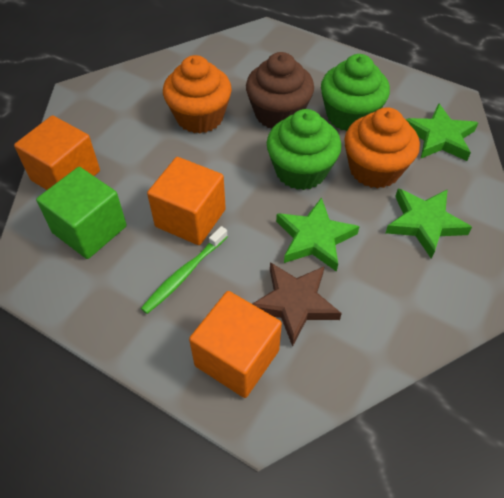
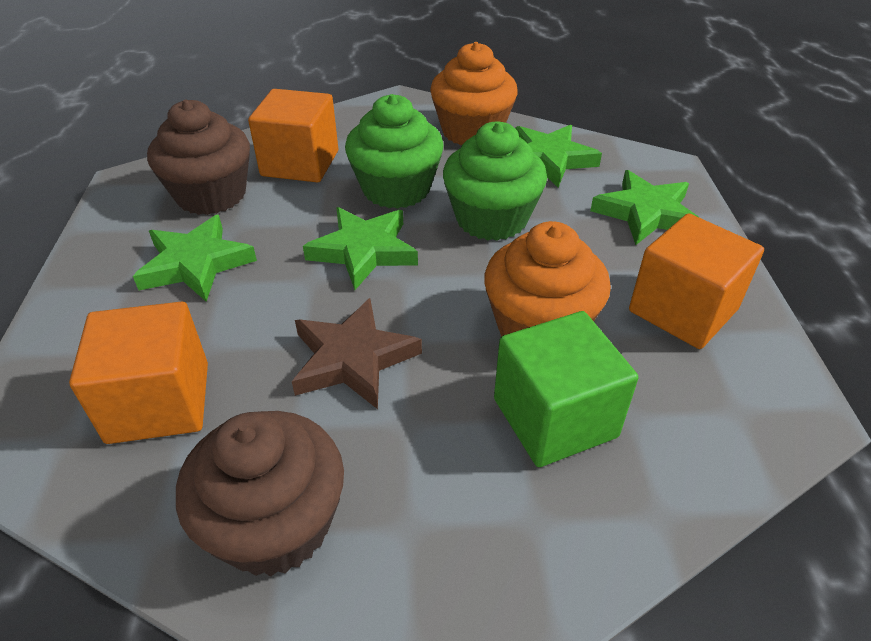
brown cupcake: 1 -> 2
green star: 3 -> 4
green toothbrush: 1 -> 0

